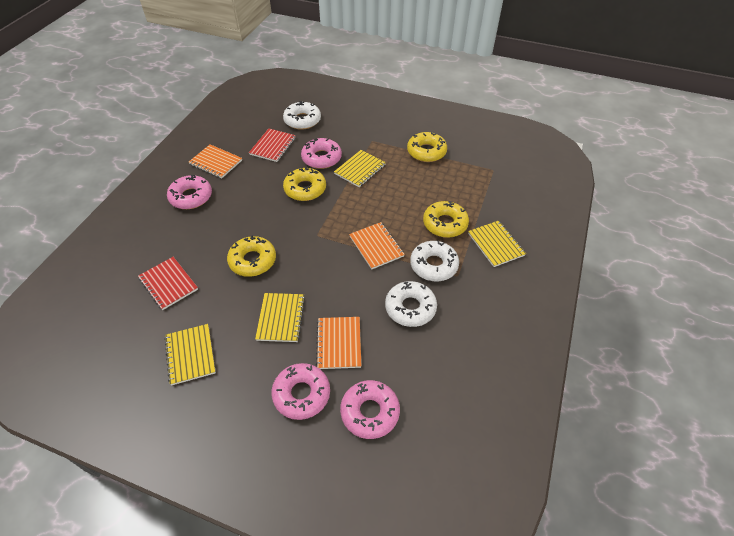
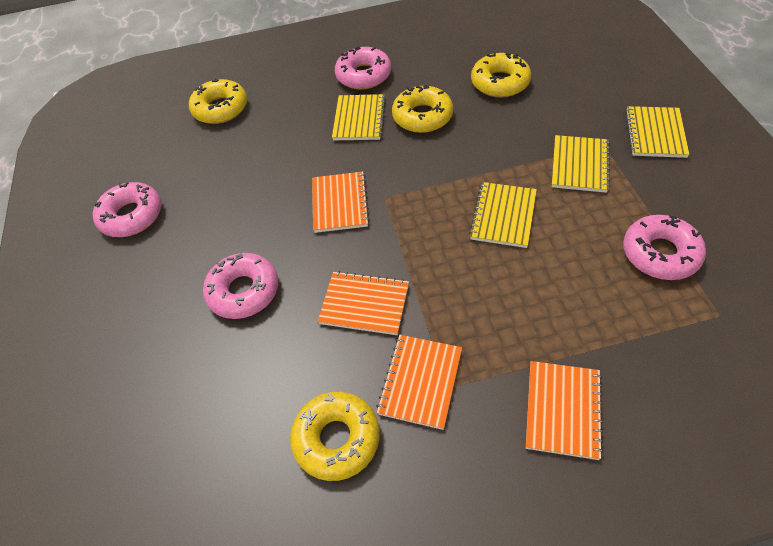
orange notebook: 3 -> 4
red notebook: 2 -> 0
white donut: 3 -> 0

